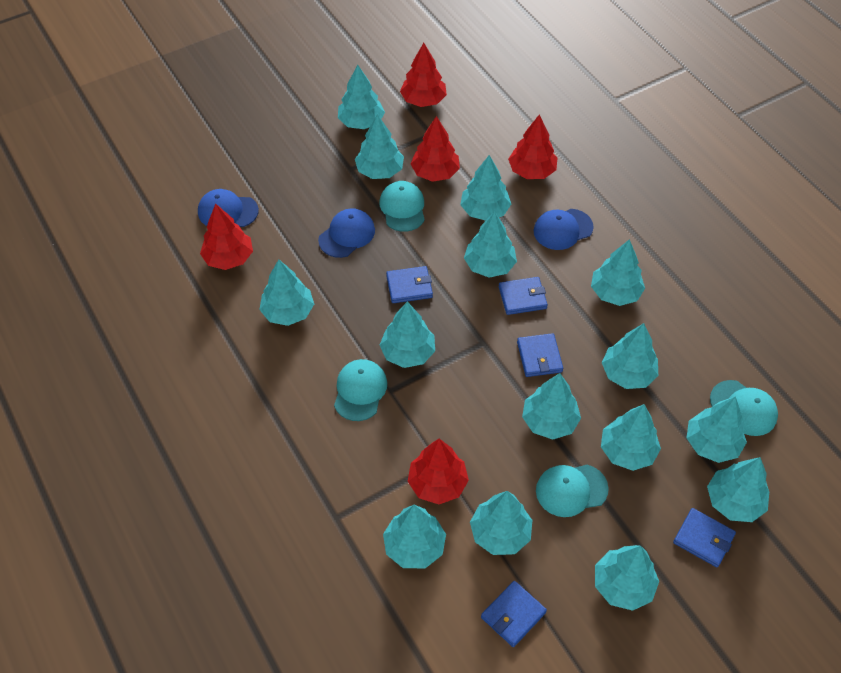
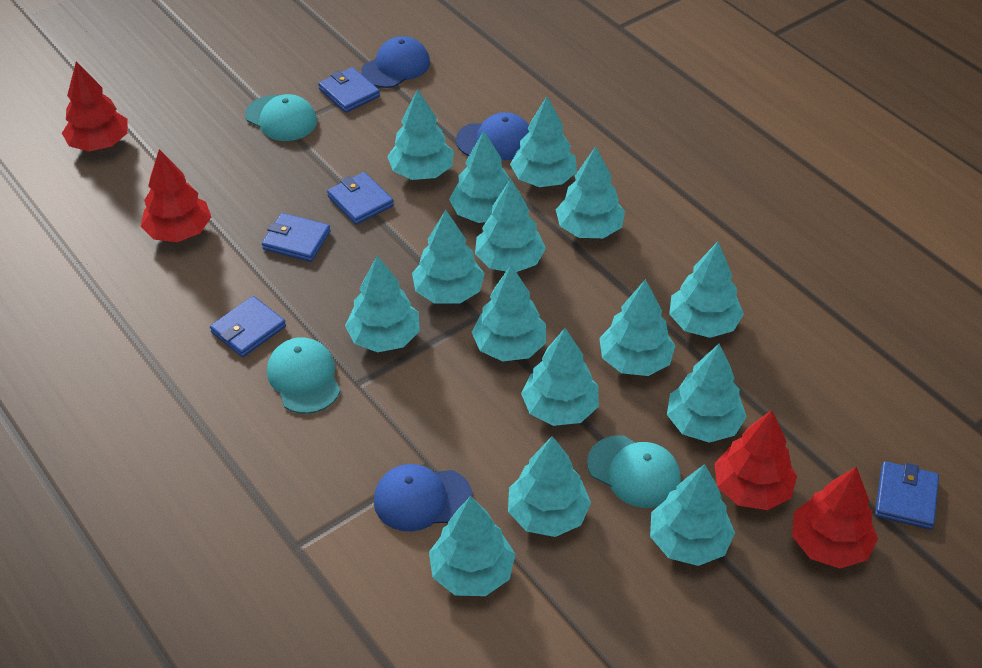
red tree: 5 -> 4
turquoise cap: 4 -> 3

